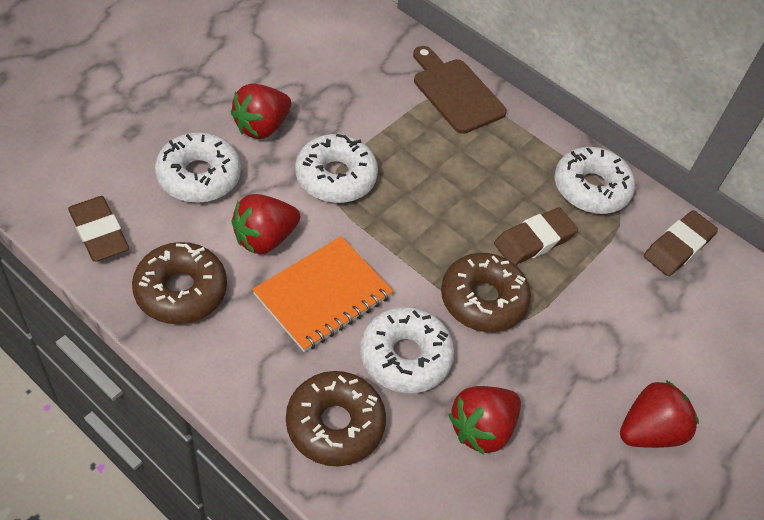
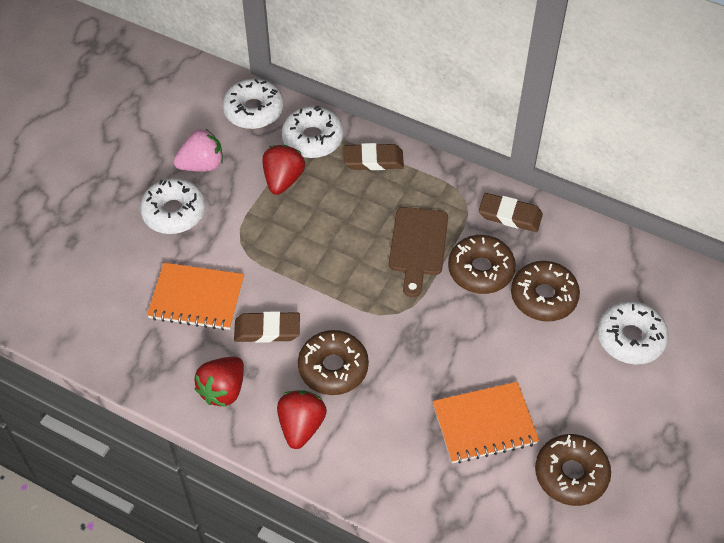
brown donut: 3 -> 4
orange notebook: 1 -> 2
pink strawberry: 0 -> 1
red strawberry: 4 -> 3

